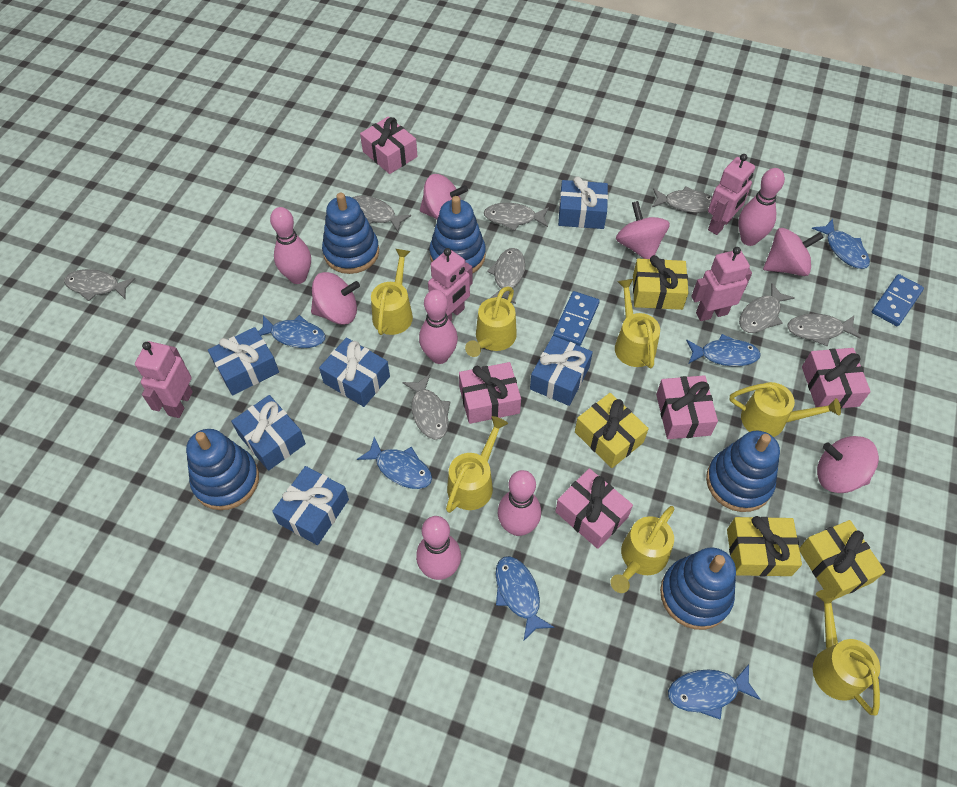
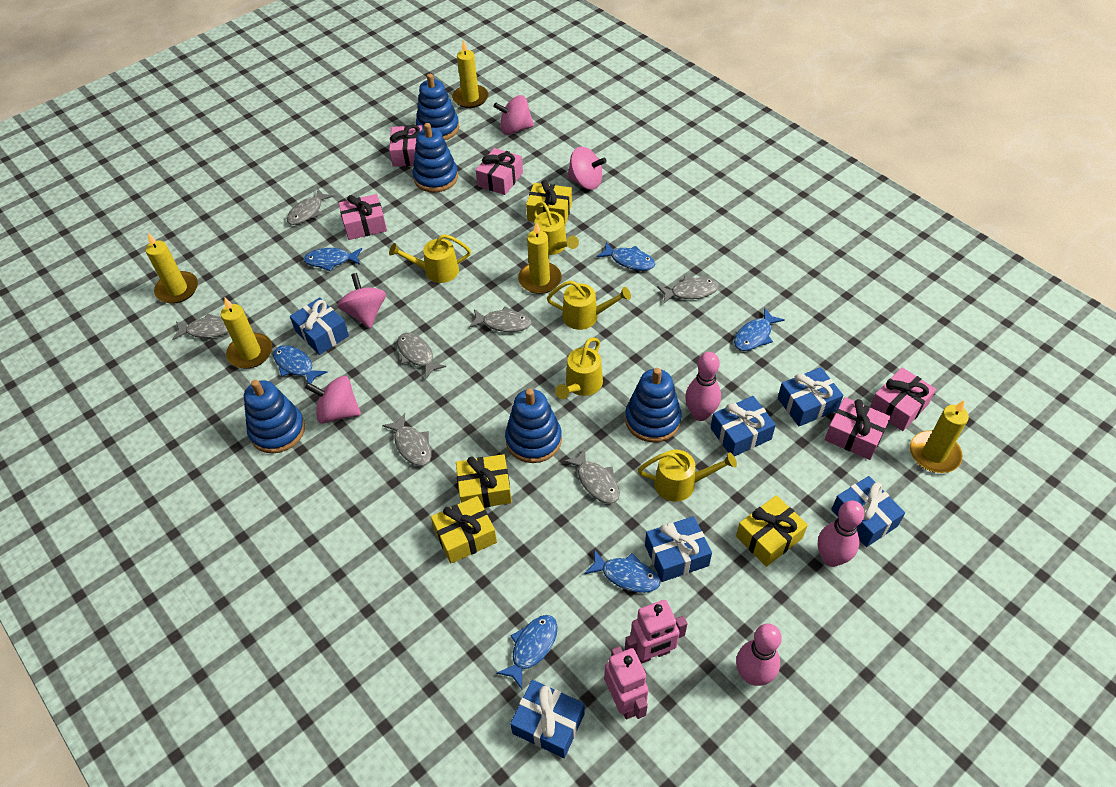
blue domino: 2 -> 0
grey fish: 8 -> 7
pink bowling pin: 5 -> 3
pink robot: 4 -> 2
pink spinning top: 5 -> 4
yellow candle: 0 -> 5
yellow watering can: 7 -> 5

